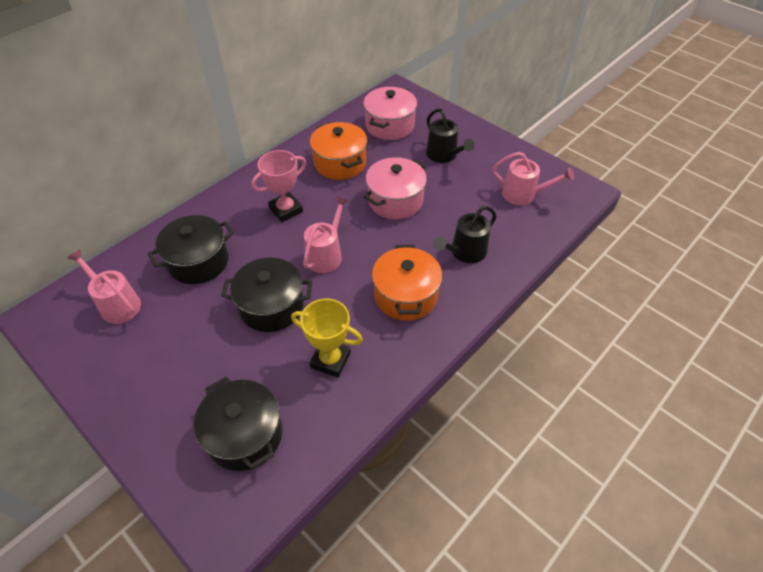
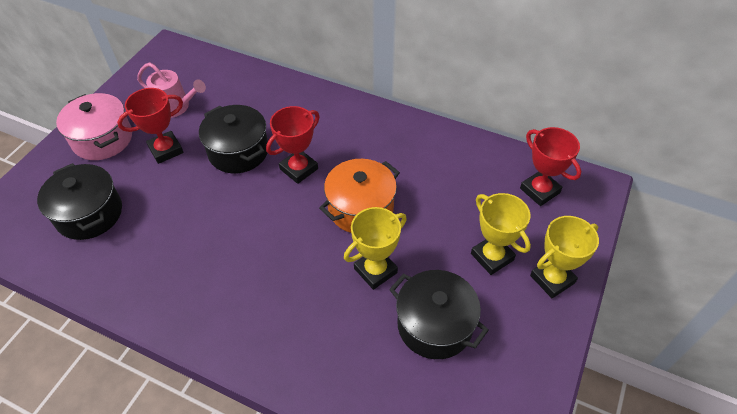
black watering can: 2 -> 0
orange pot: 2 -> 1
pink pot: 2 -> 1
pink trophy: 1 -> 0
pink watering can: 3 -> 1
red trophy: 0 -> 3
yellow trophy: 1 -> 3

